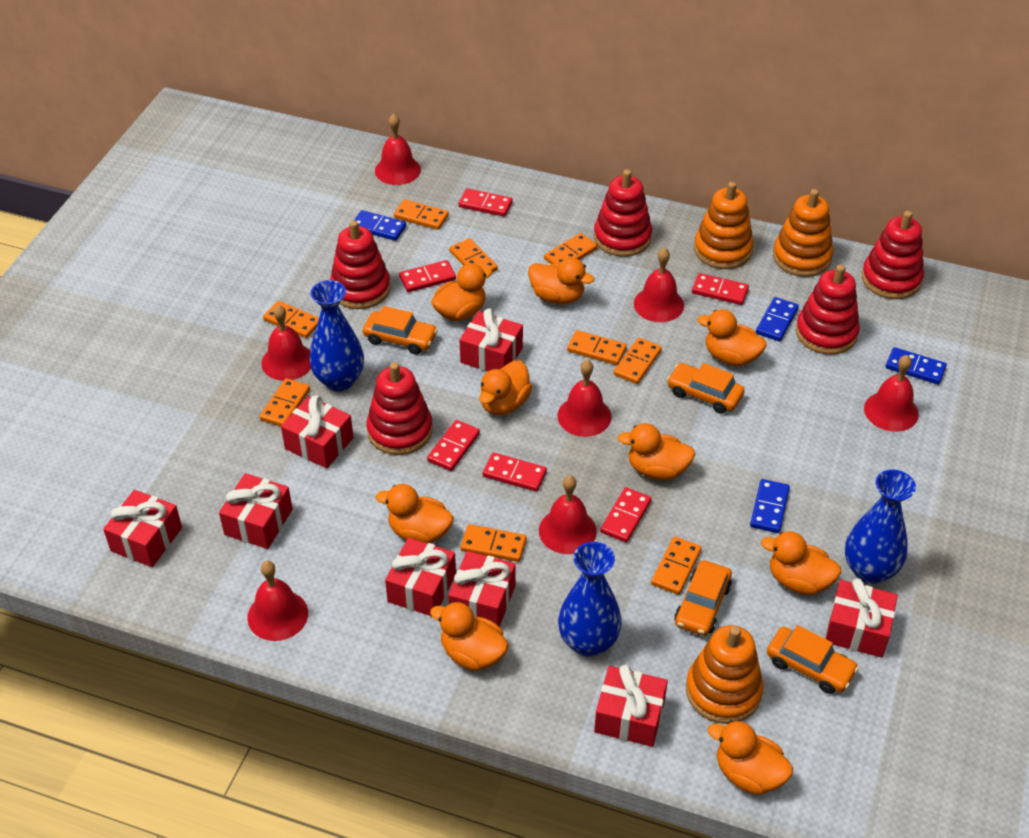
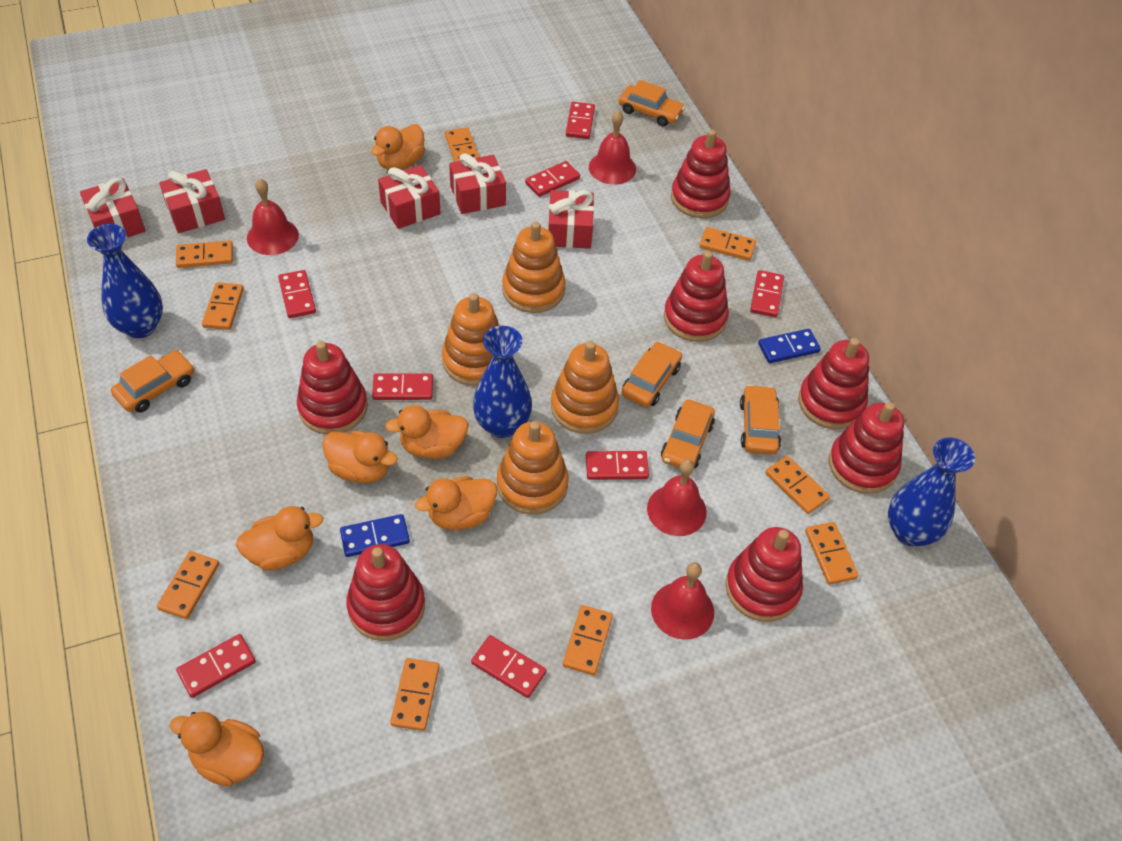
blue domino: 4 -> 2
orange car: 4 -> 5
orange duck: 9 -> 6
orange stacking toy: 3 -> 4
red bell: 7 -> 4
red domino: 6 -> 8
red gift: 8 -> 5
red stacking toy: 5 -> 7

